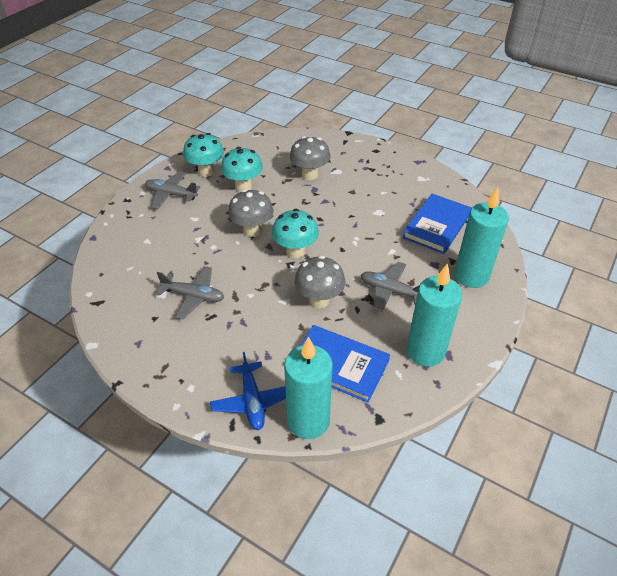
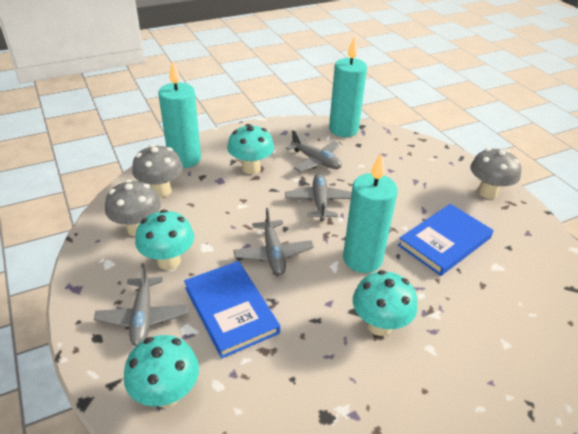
blue plane: 1 -> 0
grey plane: 3 -> 4
turquoise mushroom: 3 -> 4

